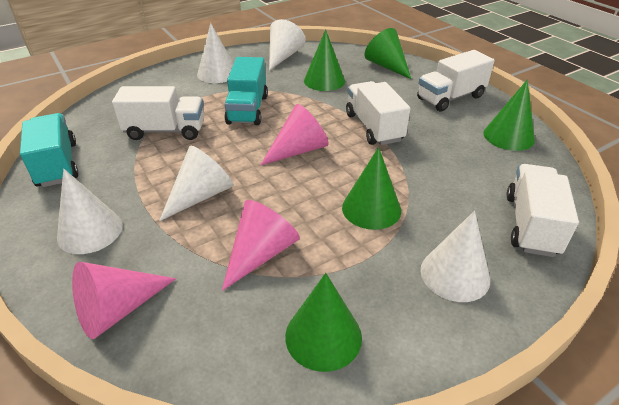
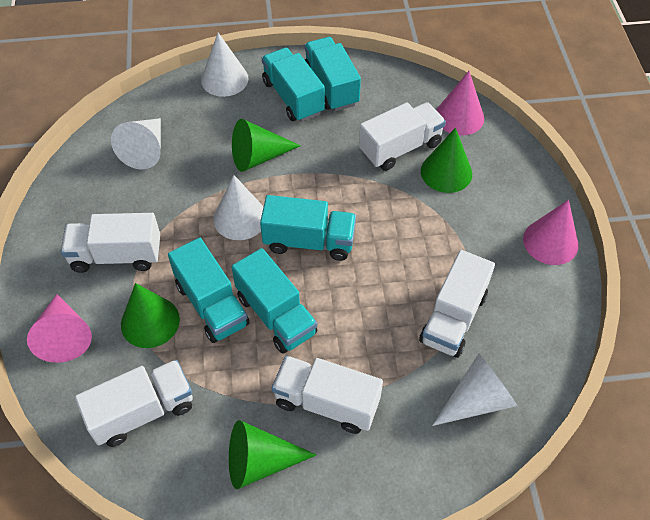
green cone: 5 -> 4
turquoise truck: 2 -> 5
white cone: 5 -> 4
white truck: 4 -> 5

